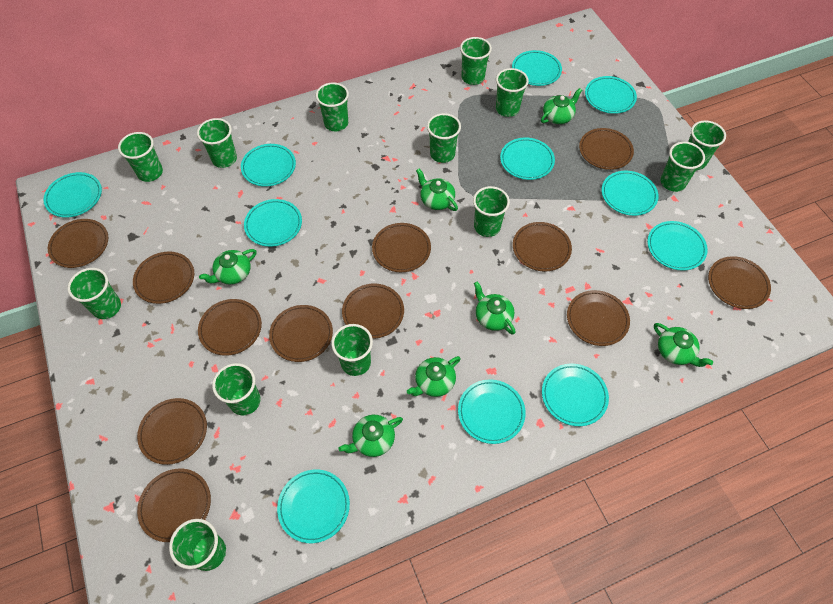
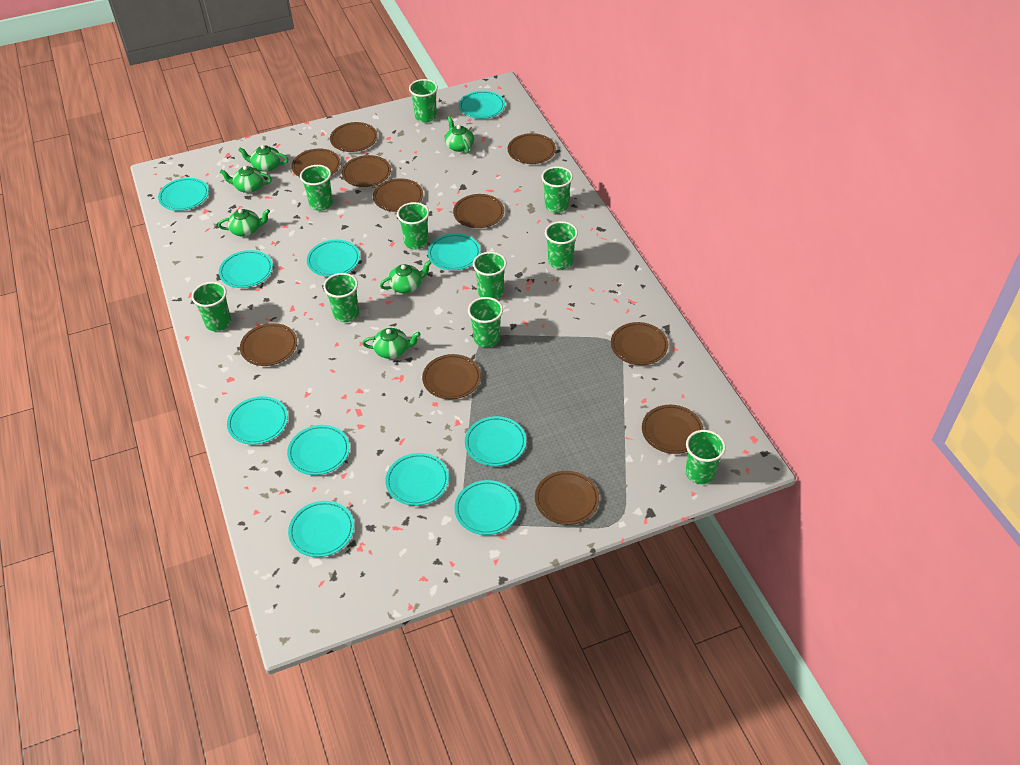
brown plate: 12 -> 11
green cup: 13 -> 10
green teapot: 7 -> 6

